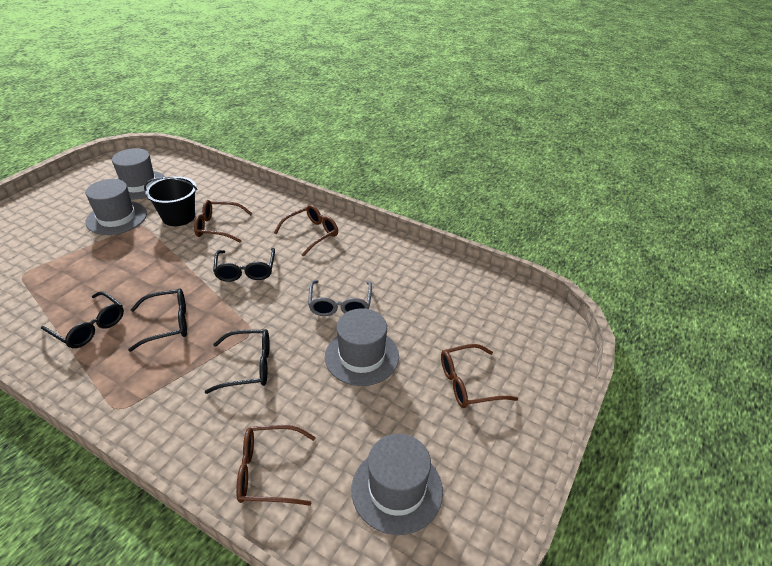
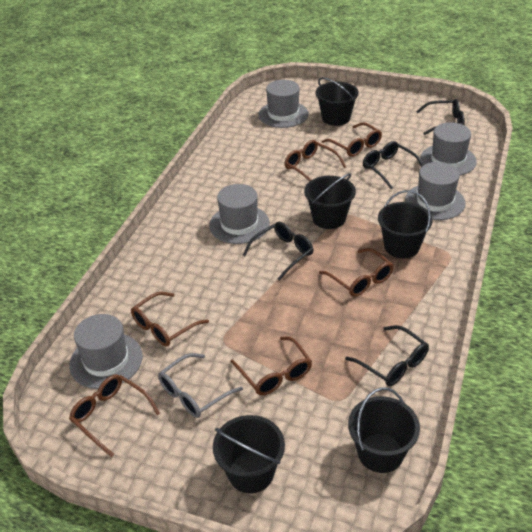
black bucket: 1 -> 5
brown glasses: 4 -> 6
grey hat: 4 -> 5

